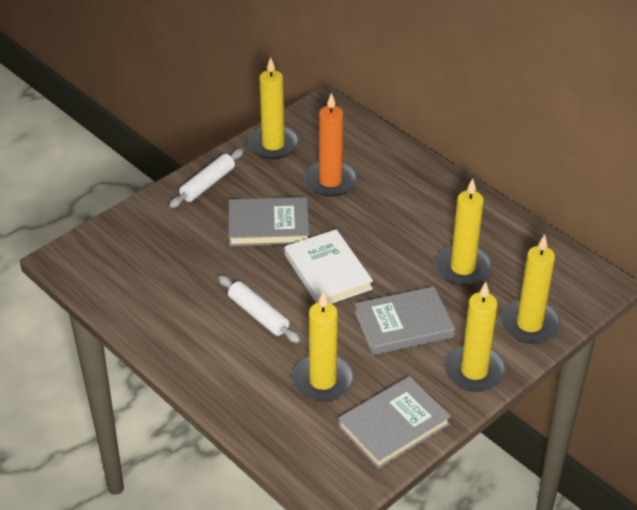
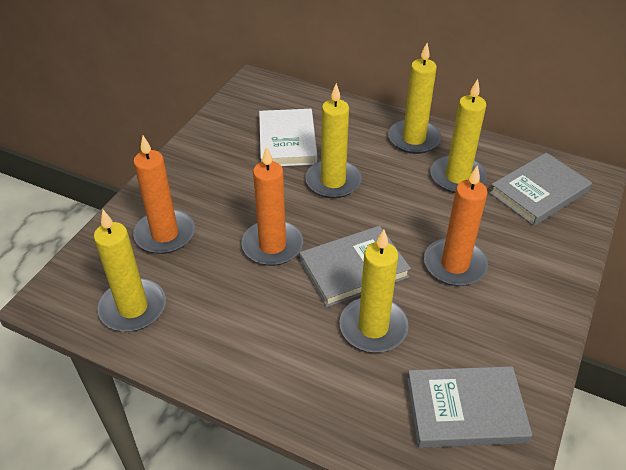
orange candle: 1 -> 3
white rolling pin: 2 -> 0

